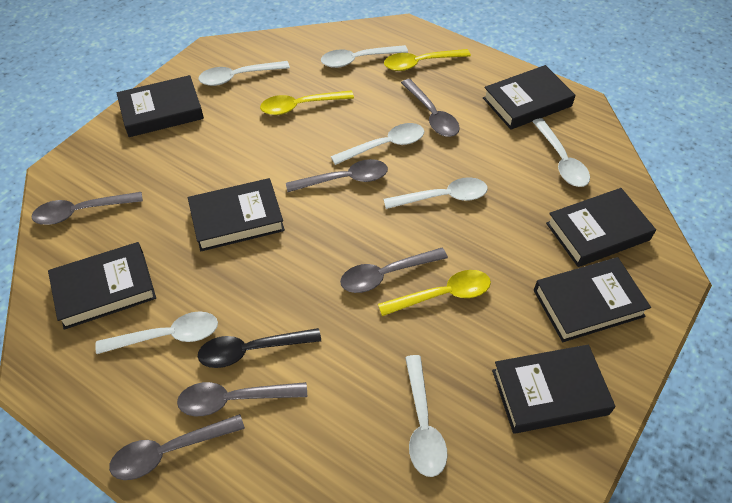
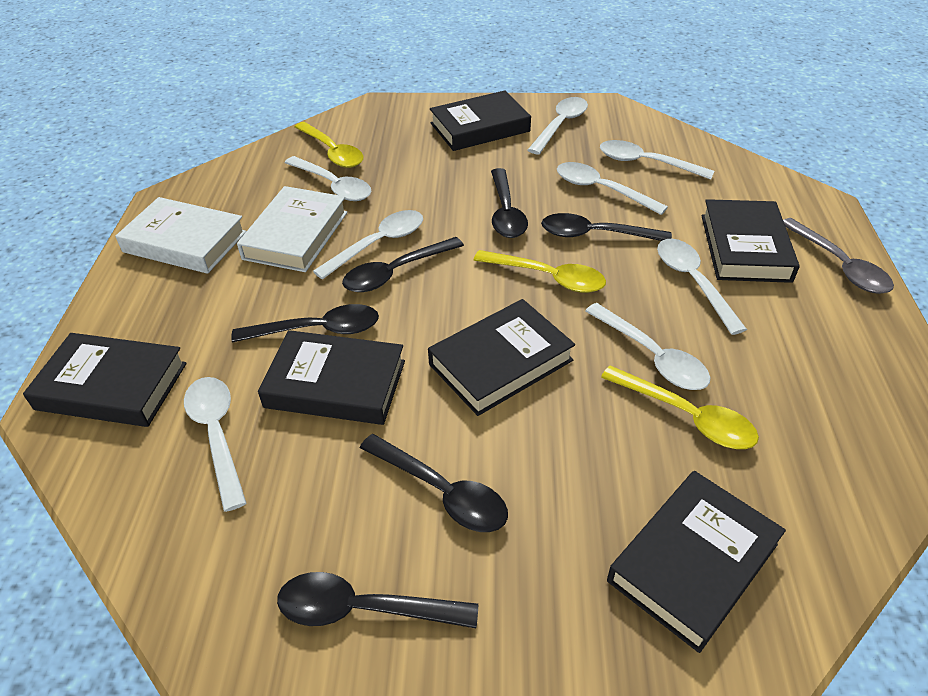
black book: 7 -> 6
black spoon: 1 -> 6
grey spoon: 6 -> 1
white book: 0 -> 2
white spoon: 7 -> 8

